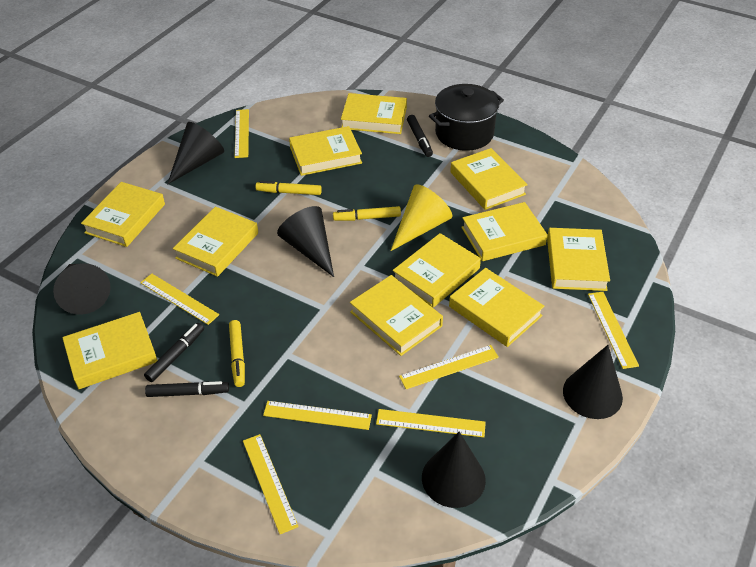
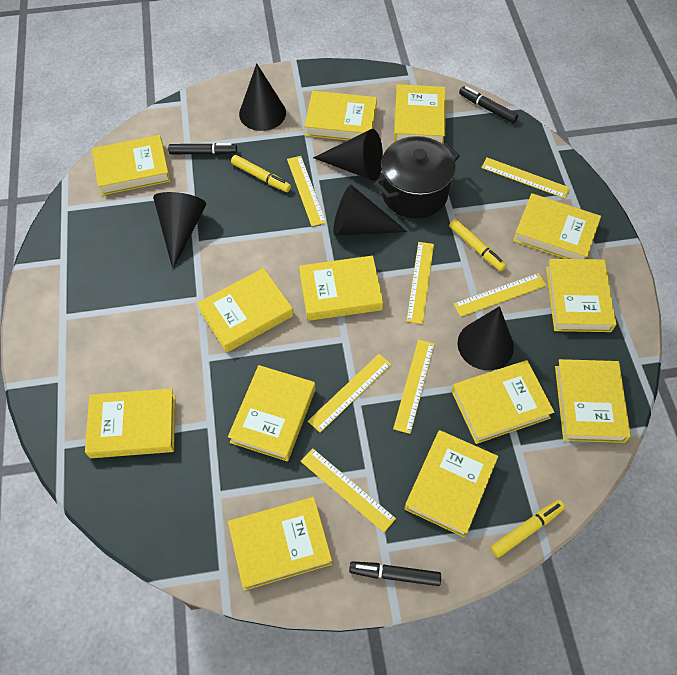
yellow book: 11 -> 13
yellow cone: 1 -> 0

